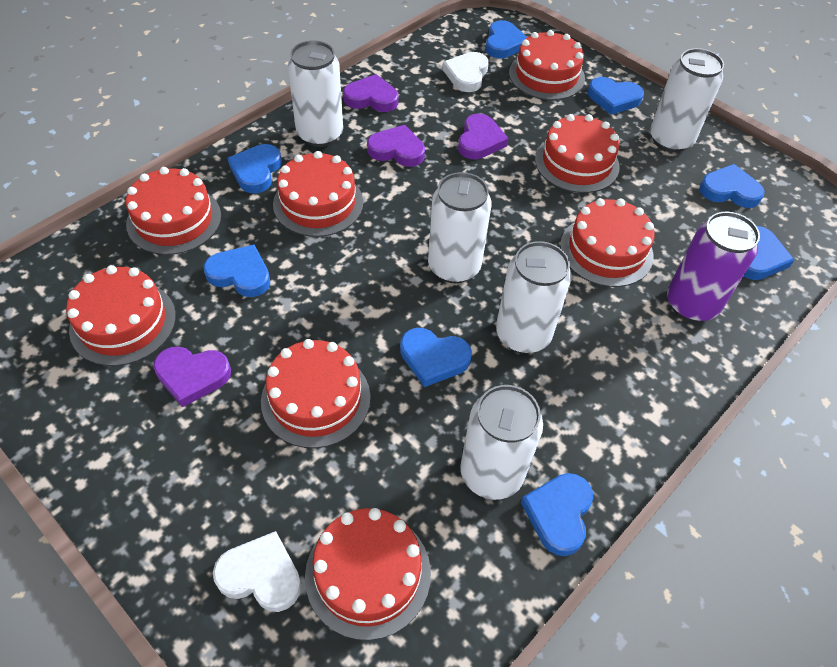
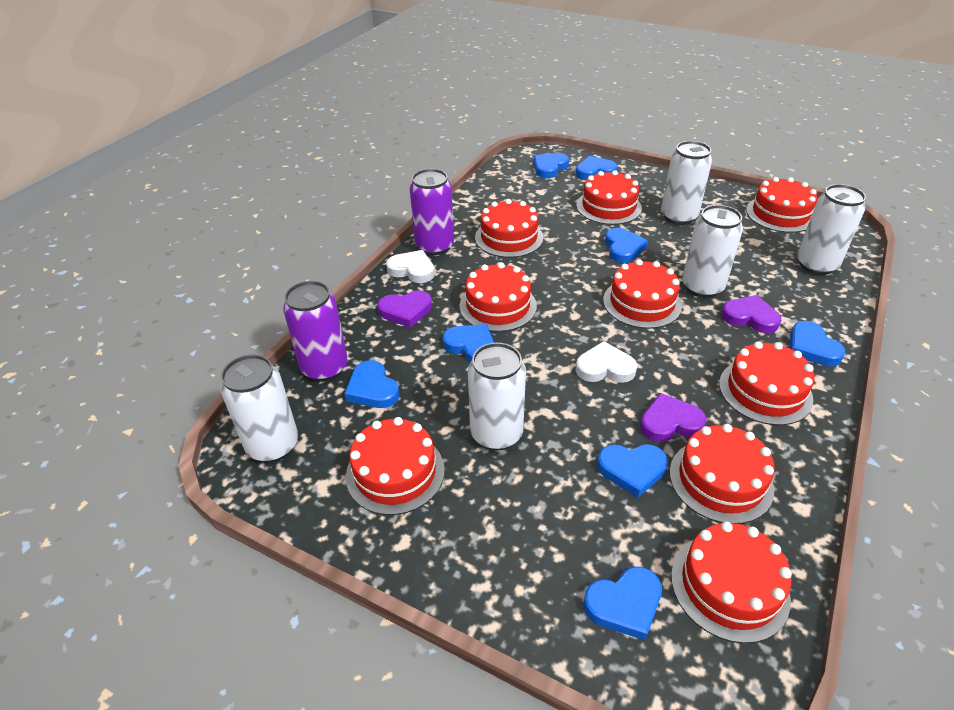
purple can: 1 -> 2
purple heart: 4 -> 3
red cake: 8 -> 9

